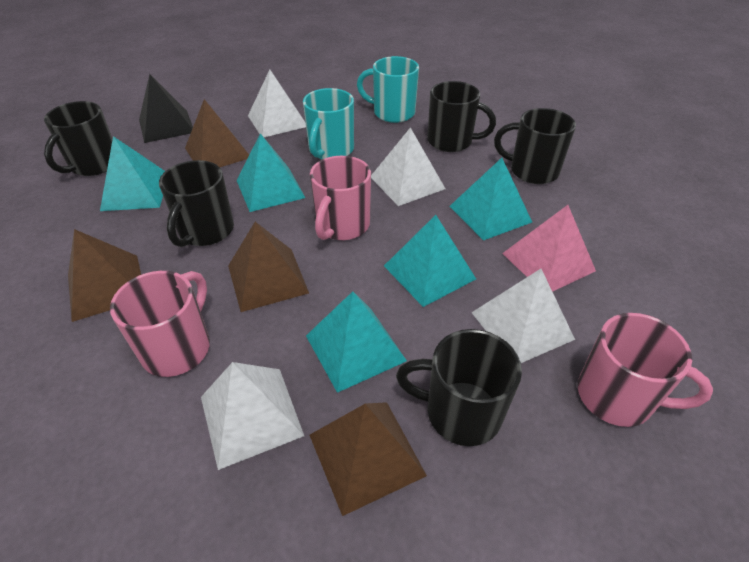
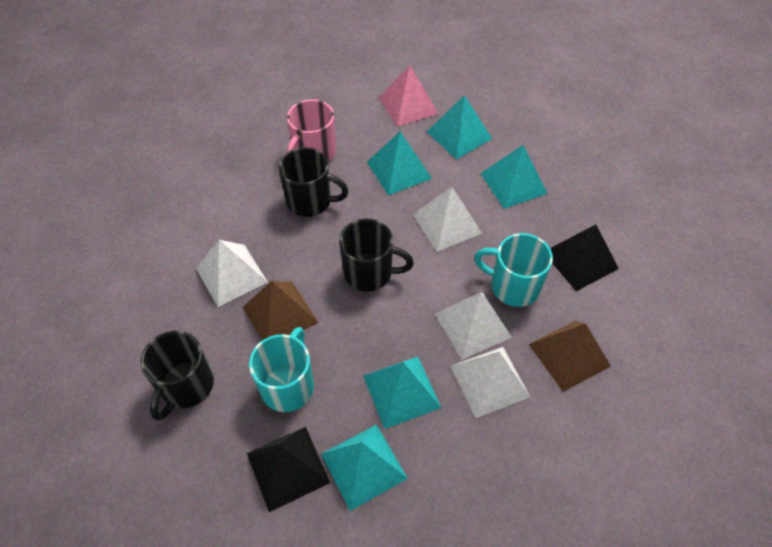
black mug: 5 -> 3
black pyramid: 1 -> 2
brown pyramid: 4 -> 2
pink mug: 3 -> 1

